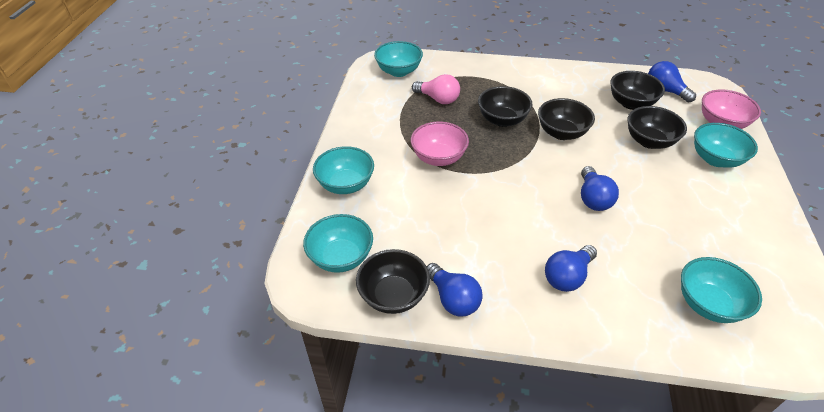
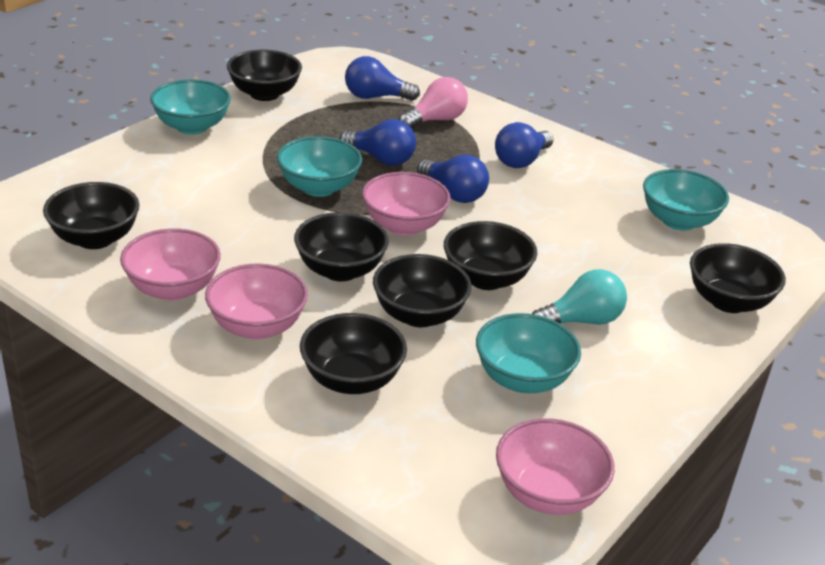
black bowl: 5 -> 7
pink bowl: 2 -> 4
turquoise bowl: 5 -> 4
turquoise light bulb: 0 -> 1

